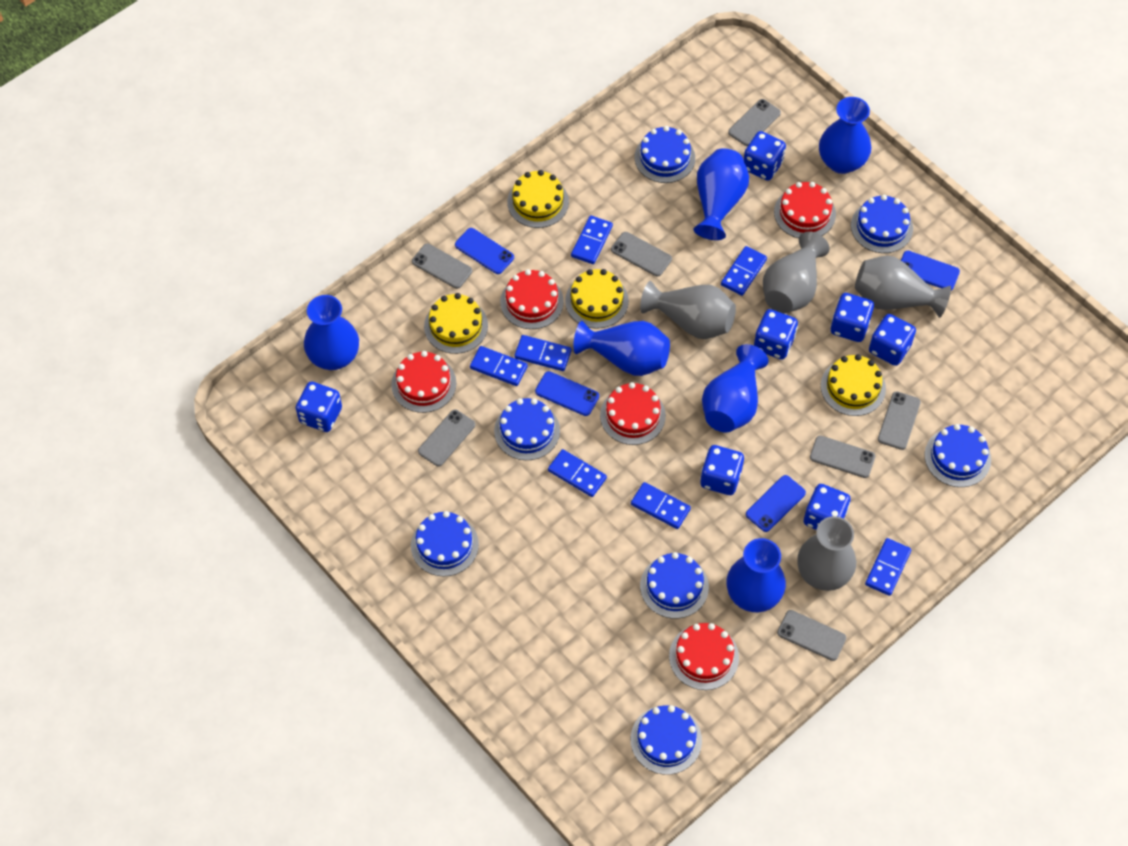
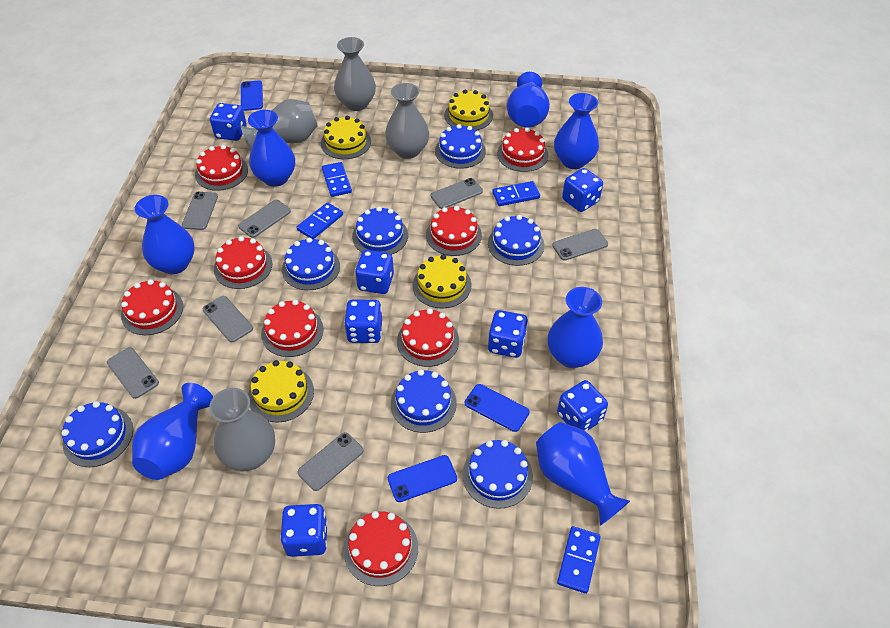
blue domino: 7 -> 4
blue phone: 4 -> 3
blue vase: 6 -> 7
red cake: 5 -> 8

